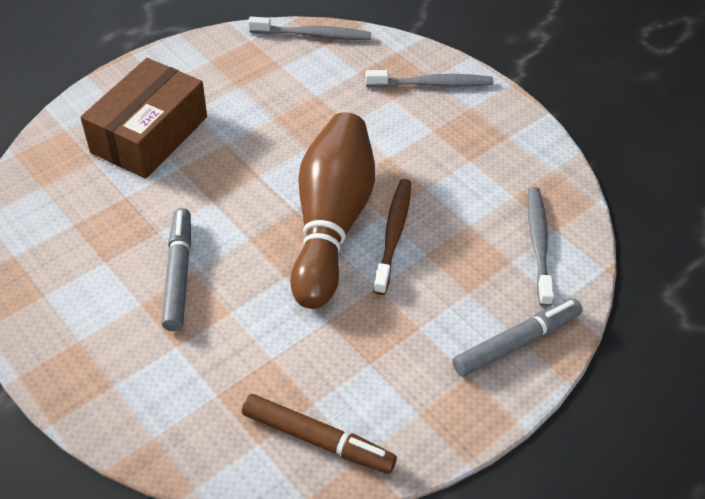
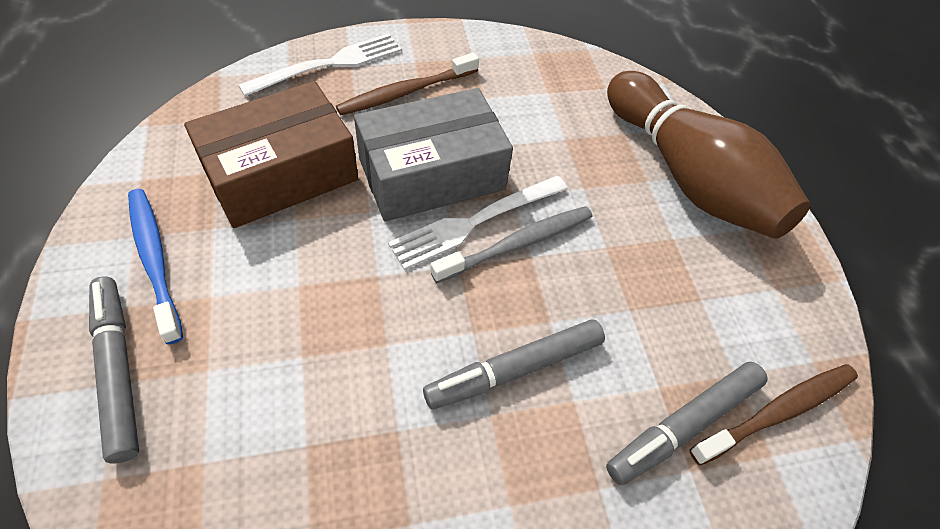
blue toothbrush: 0 -> 1
brown marker: 1 -> 0
brown toothbrush: 1 -> 2
grey box: 0 -> 1
grey marker: 2 -> 3
grey toothbrush: 3 -> 1
white fork: 0 -> 2

